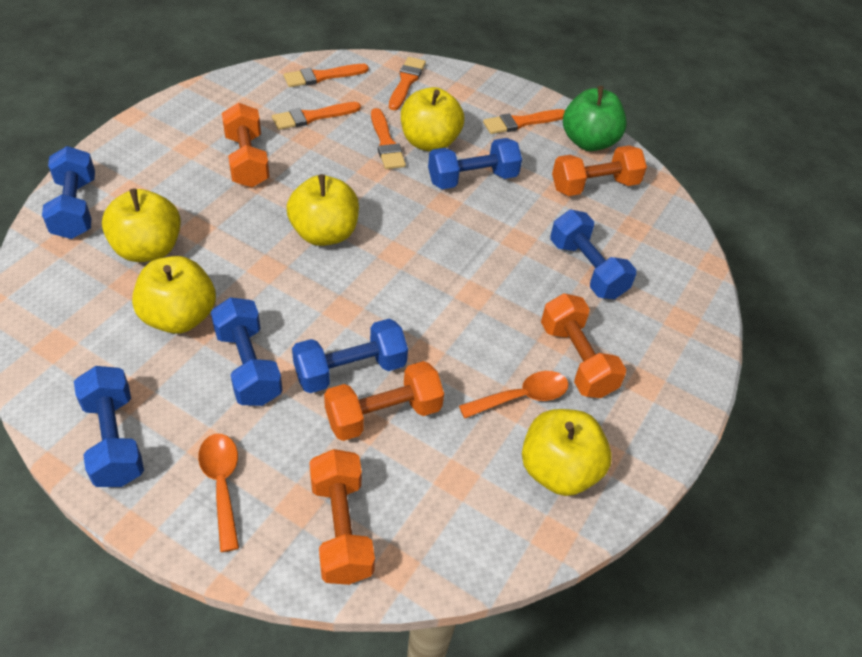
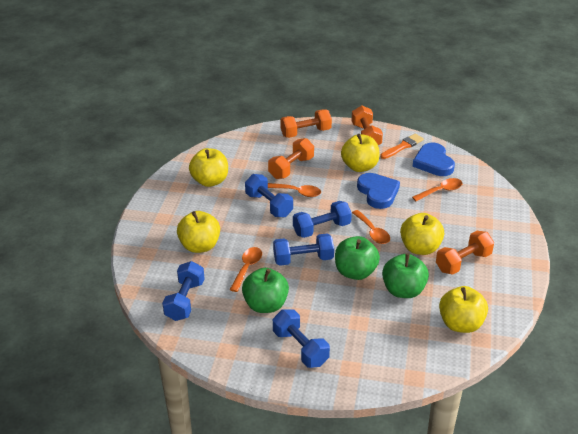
blue dumbbell: 6 -> 5
blue heart: 0 -> 2
green apple: 1 -> 3
orange brush: 5 -> 1
orange dumbbell: 5 -> 4
orange spoon: 2 -> 4

